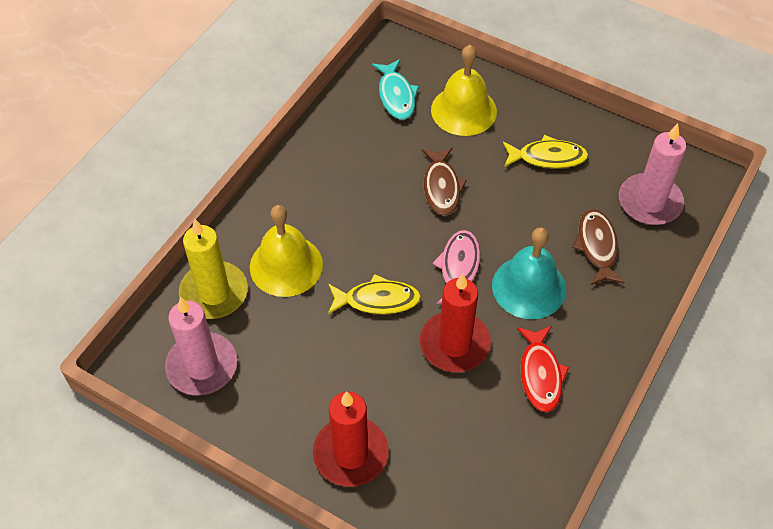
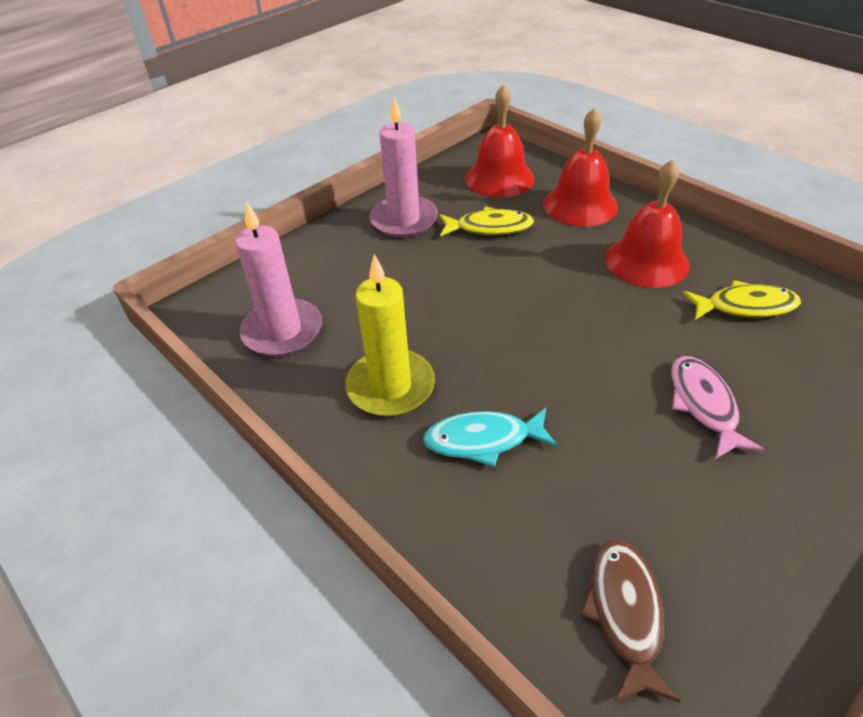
brown fish: 2 -> 1
red bell: 0 -> 3
red candle: 2 -> 0
red fish: 1 -> 0
turquoise bell: 1 -> 0
yellow bell: 2 -> 0

